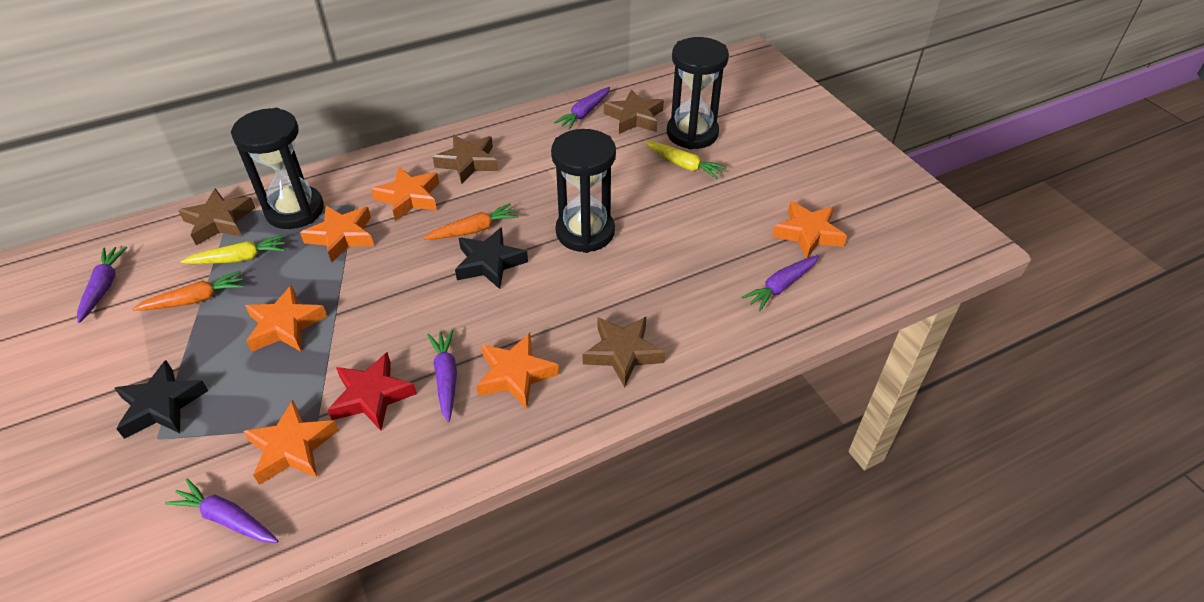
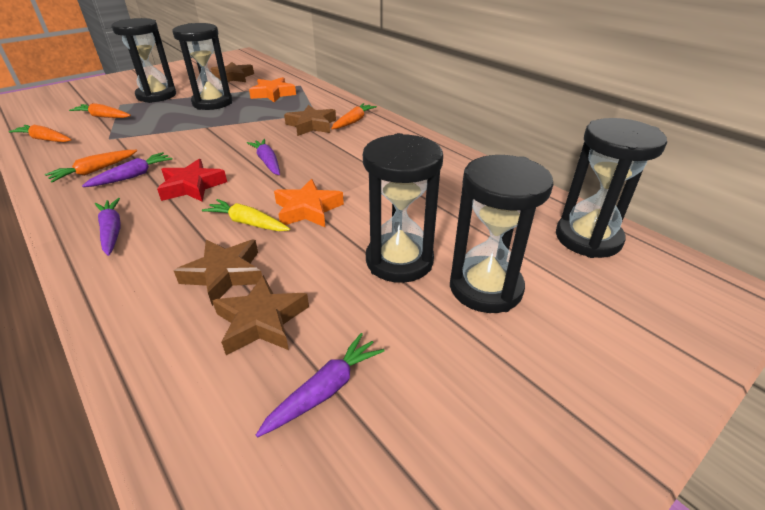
black hourglass: 3 -> 5
black star: 2 -> 0
orange carrot: 2 -> 4
orange star: 6 -> 2
purple carrot: 5 -> 4
yellow carrot: 2 -> 1

